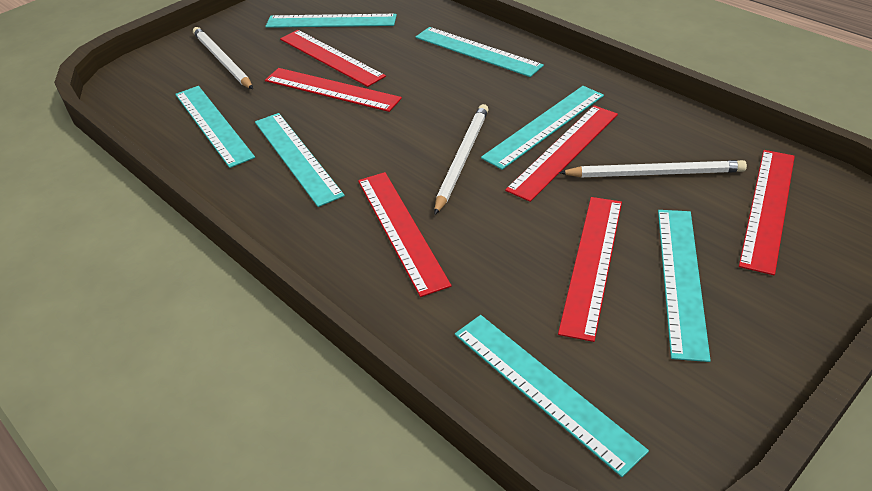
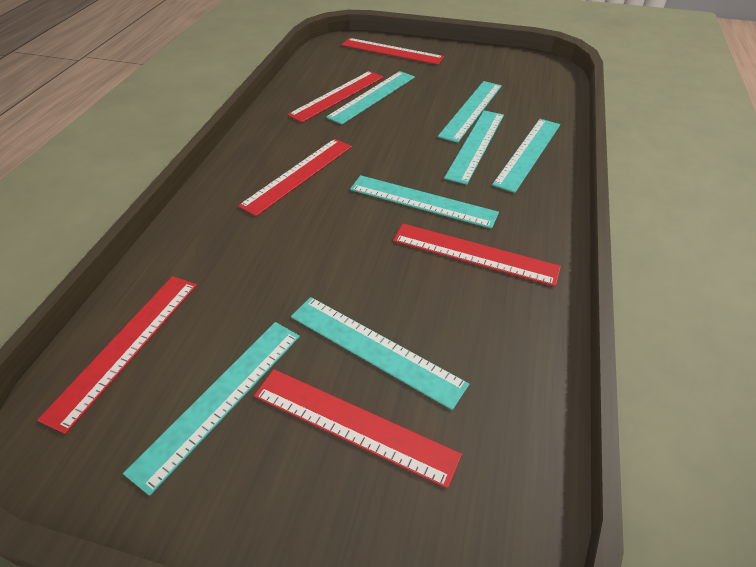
white pencil: 3 -> 0

